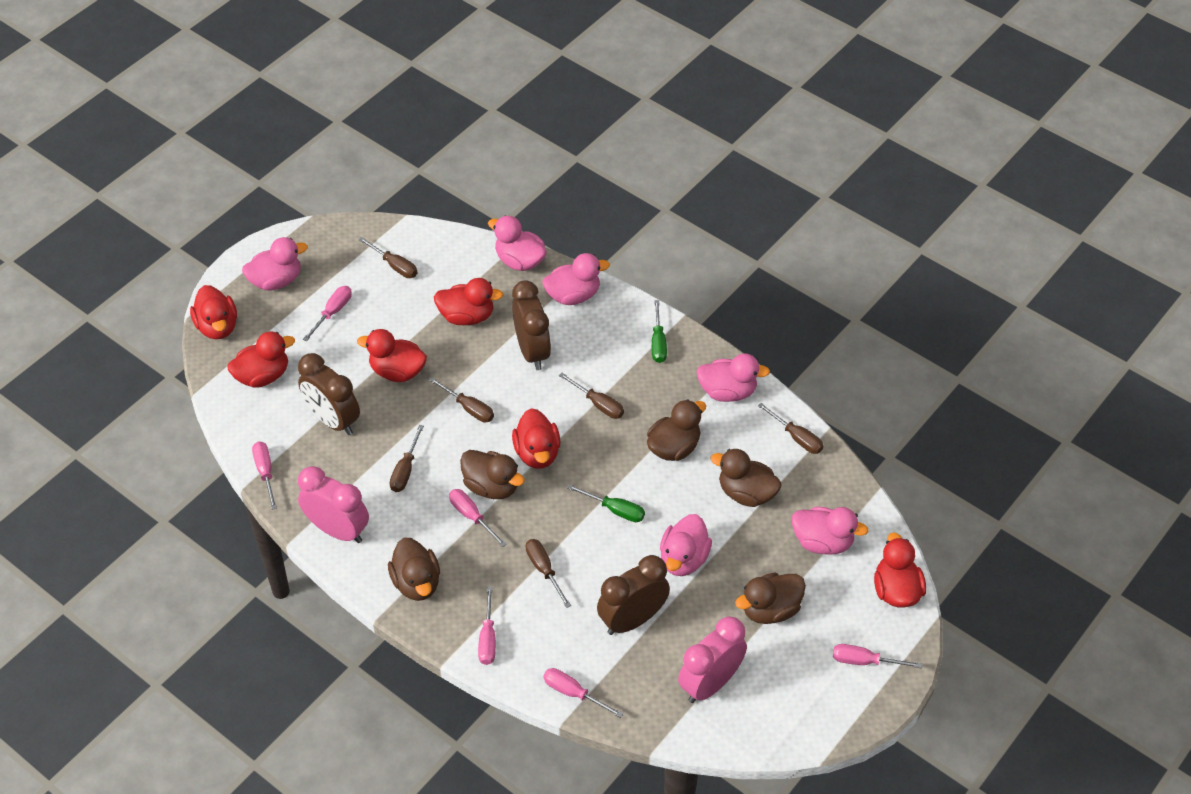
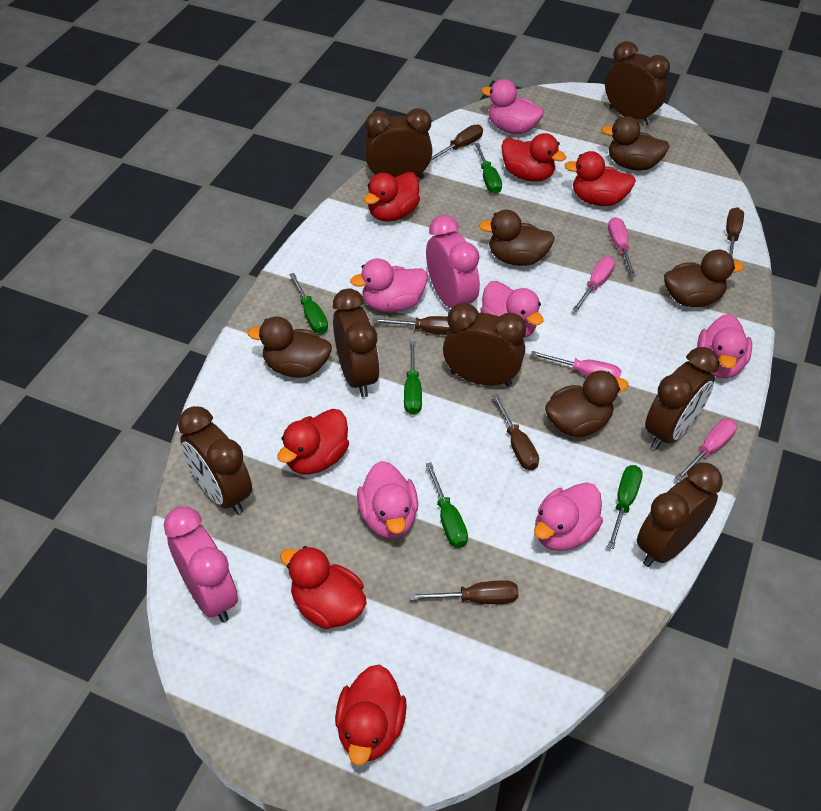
brown clock: 3 -> 7
brown screwdriver: 6 -> 5
green screwdriver: 2 -> 5
pink screwdriver: 6 -> 4

